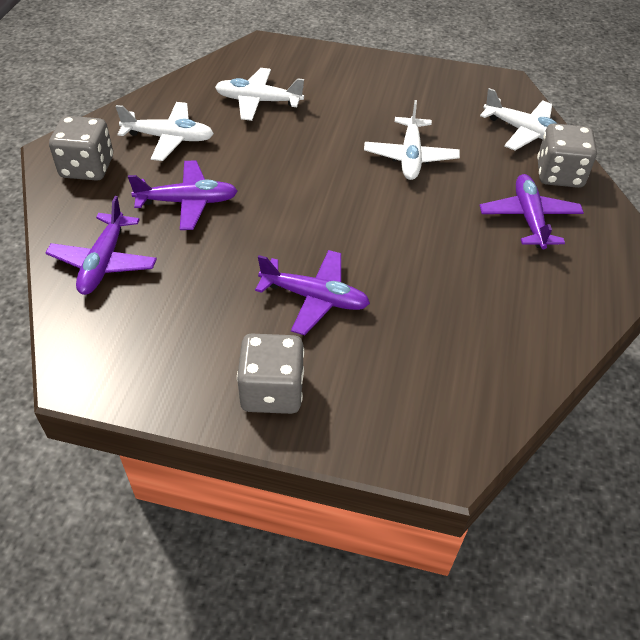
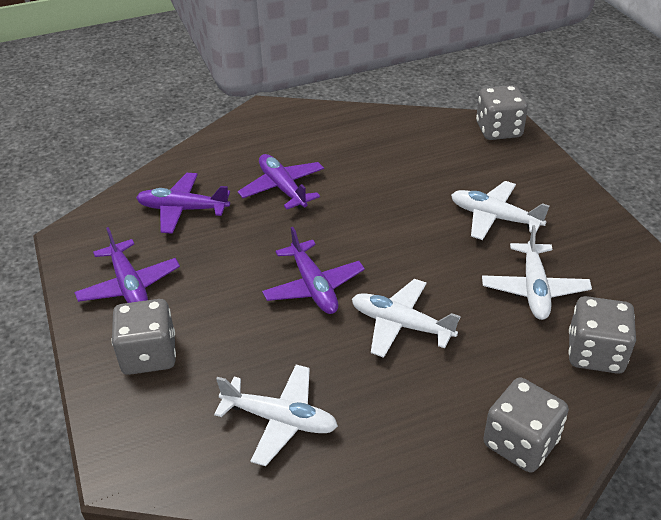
grey dice: 3 -> 4

